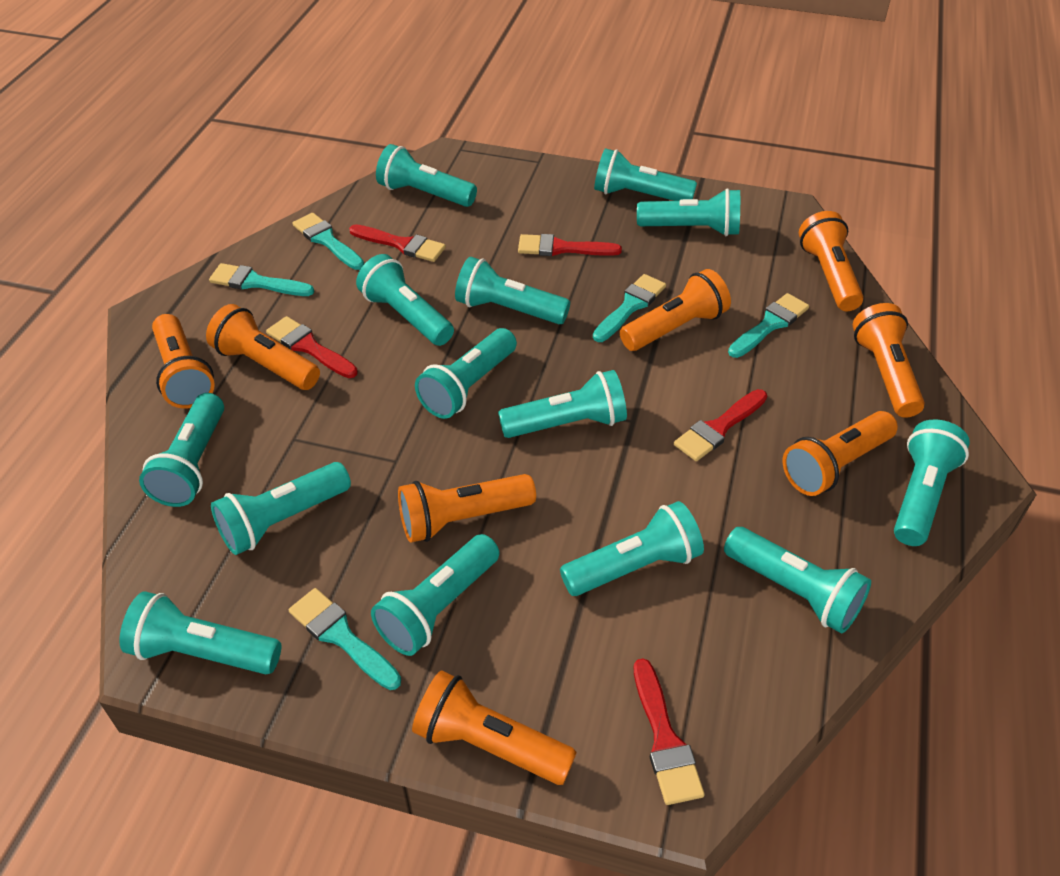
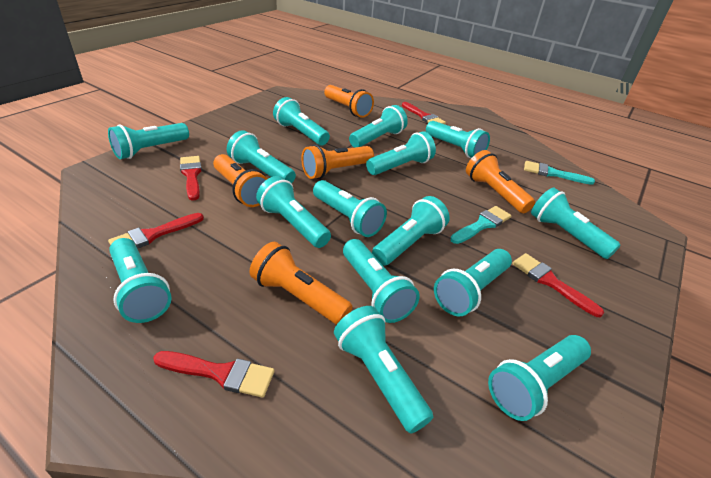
orange flashlight: 8 -> 5
turquoise brush: 5 -> 2
turquoise flashlight: 14 -> 15

